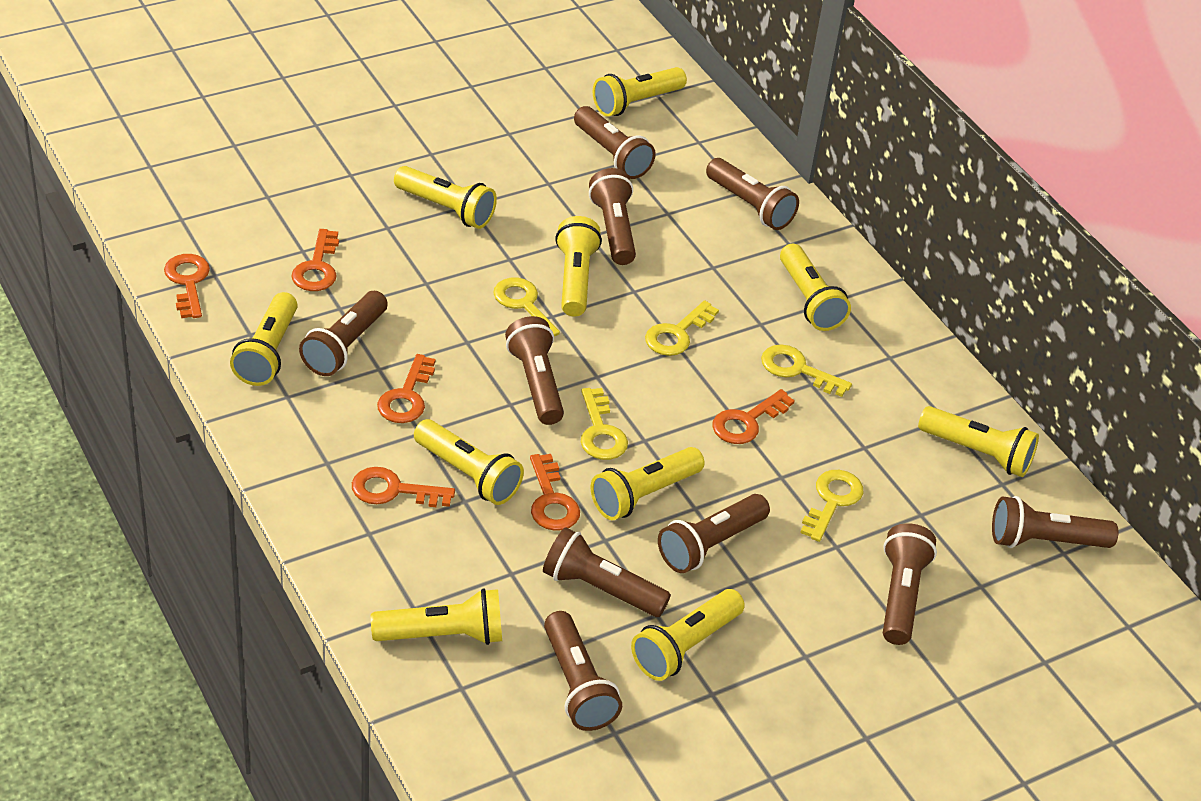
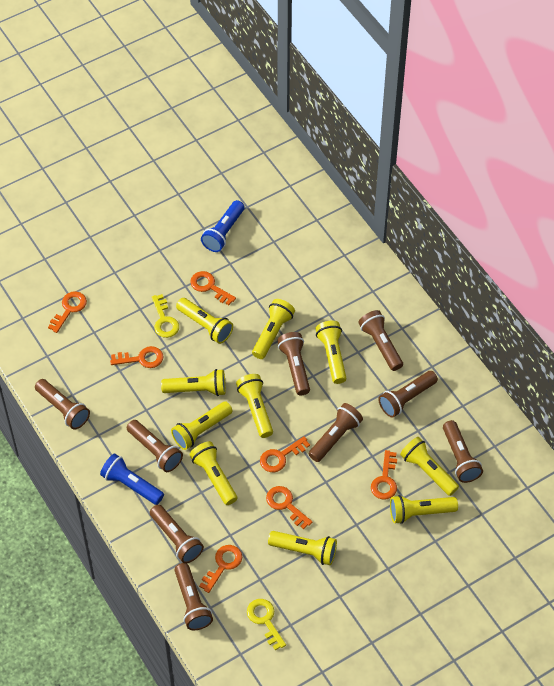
blue flashlight: 0 -> 2
brown flashlight: 10 -> 9
orange key: 6 -> 7
yellow key: 5 -> 2

